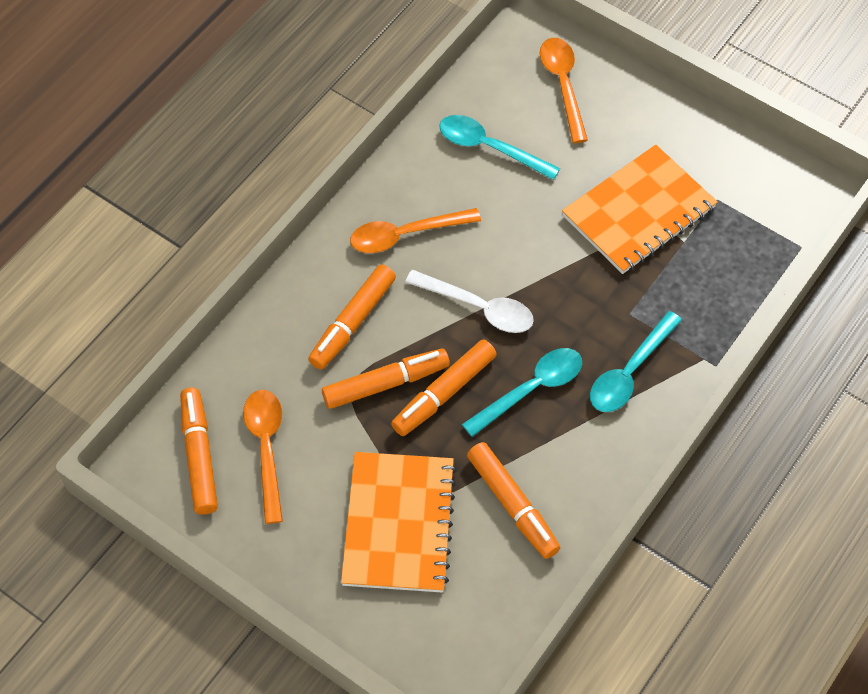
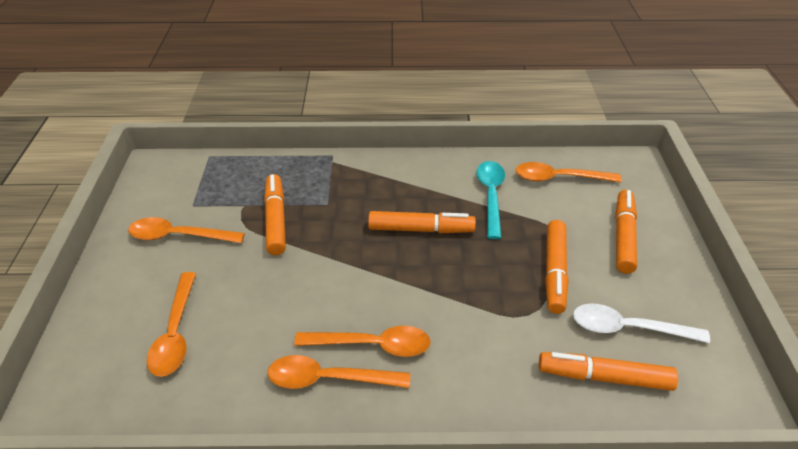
orange notebook: 2 -> 0
orange spoon: 3 -> 5
turquoise spoon: 3 -> 1

